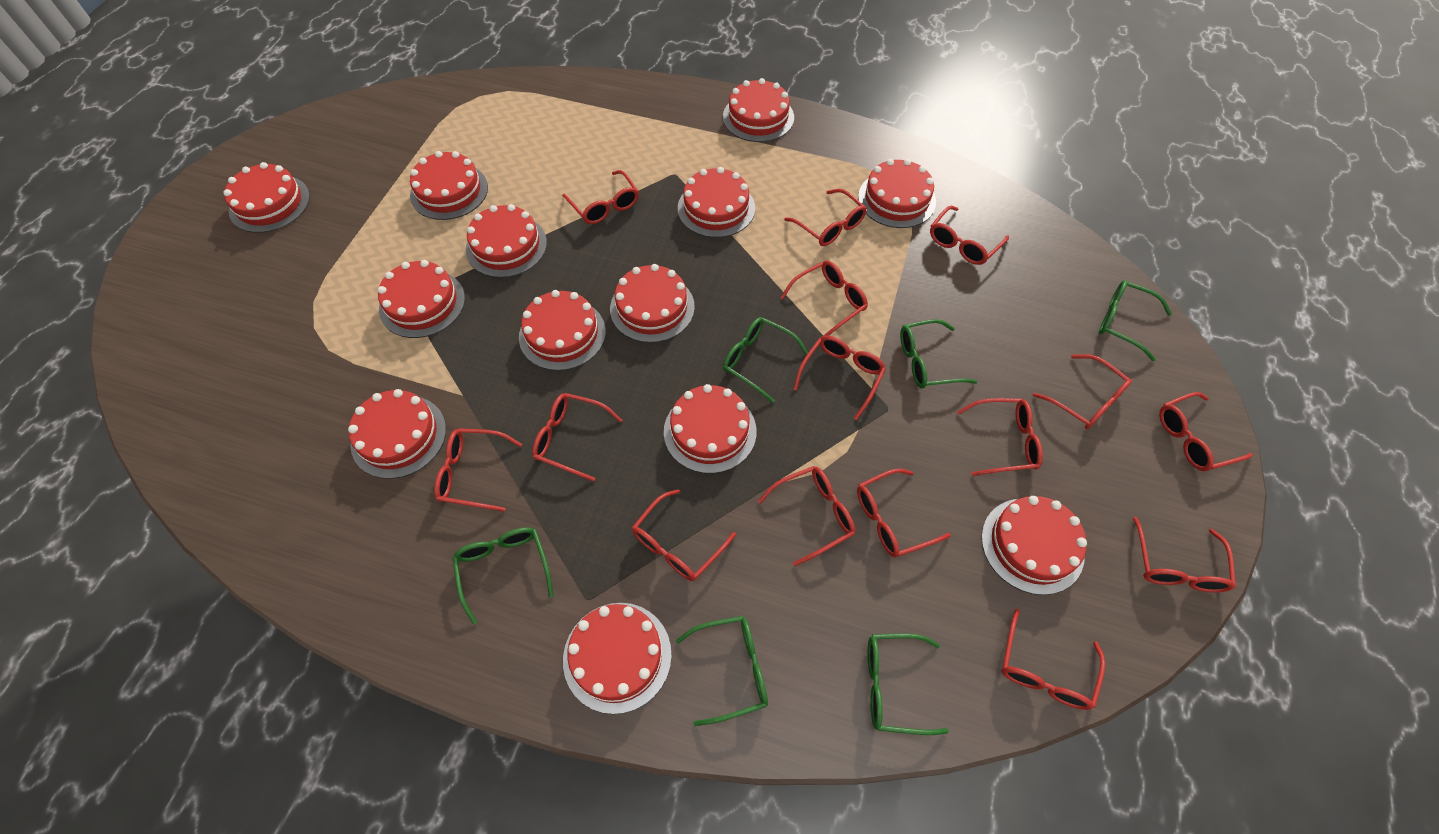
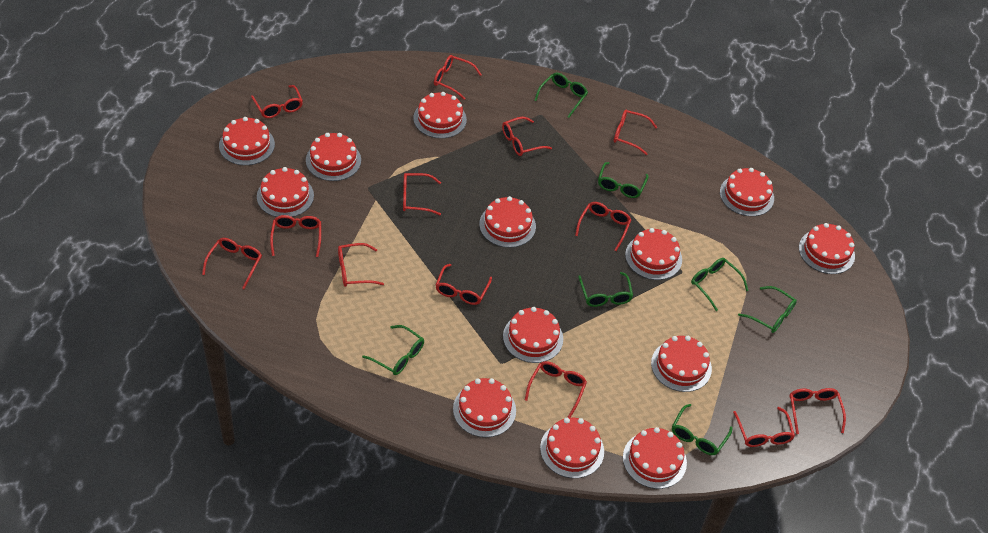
green glasses: 6 -> 7
red glasses: 15 -> 13

